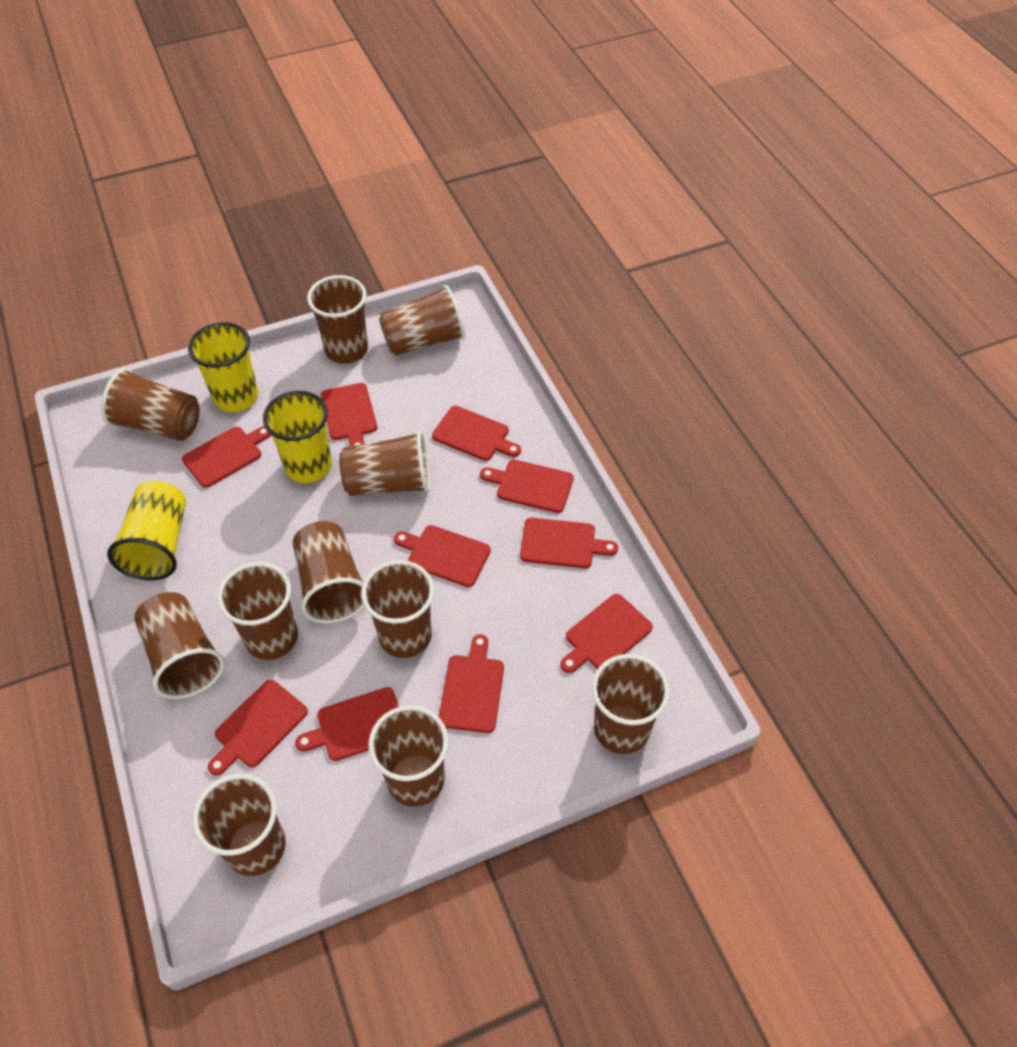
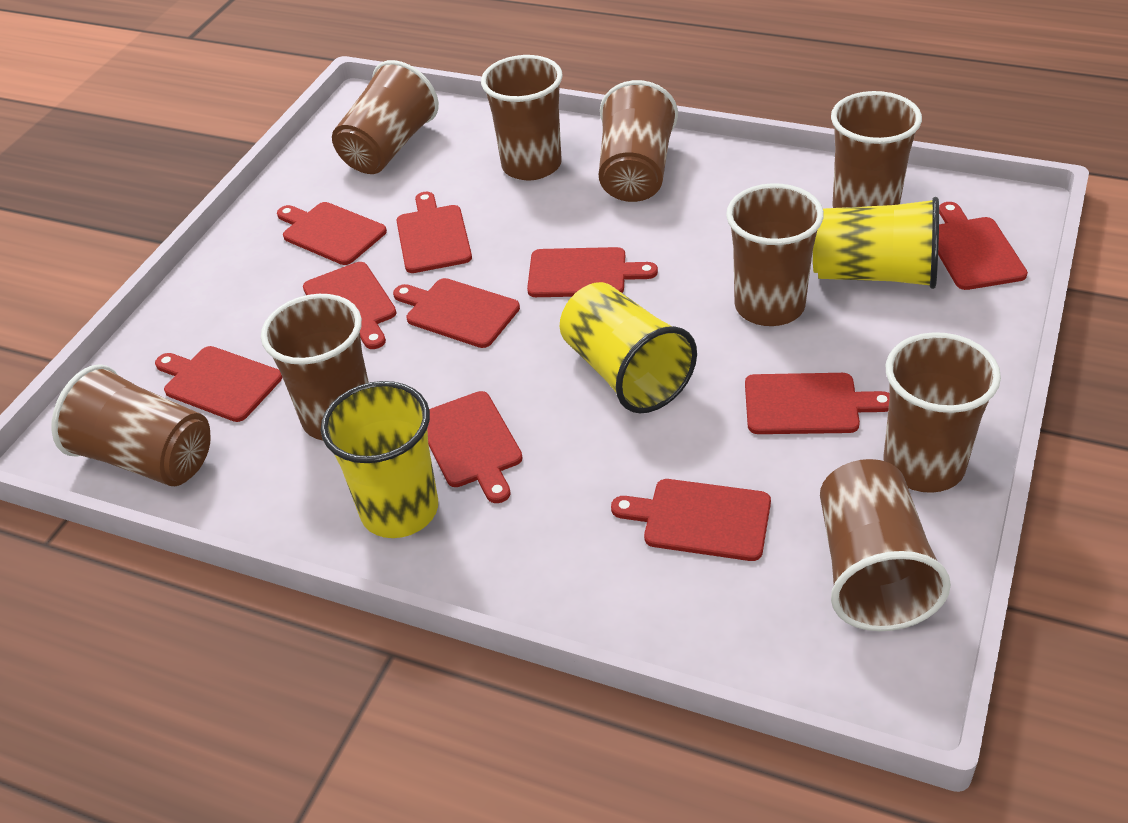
brown cup: 11 -> 9

